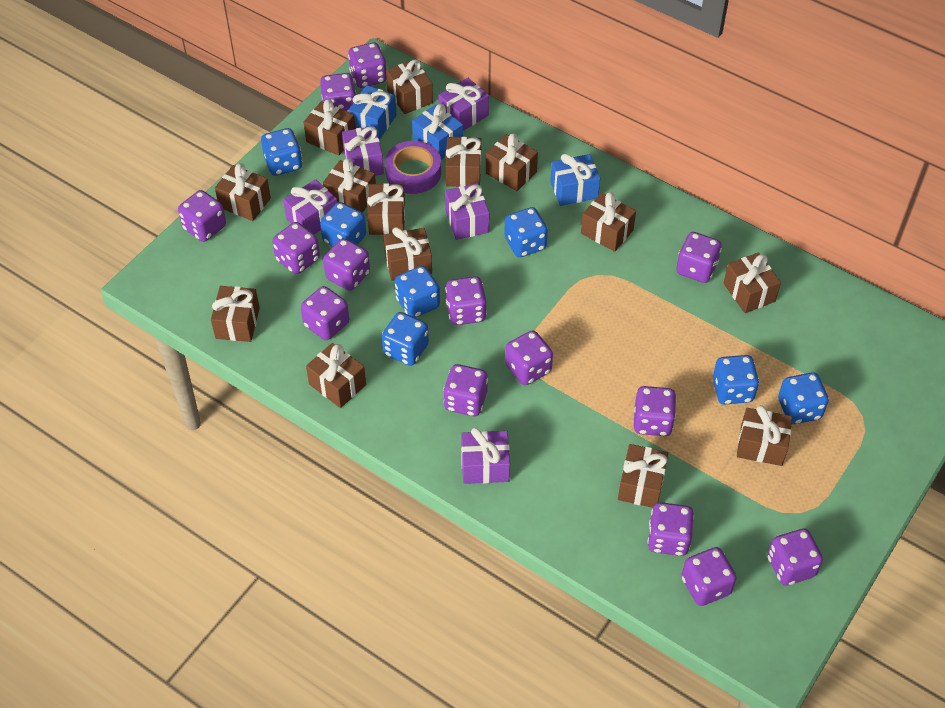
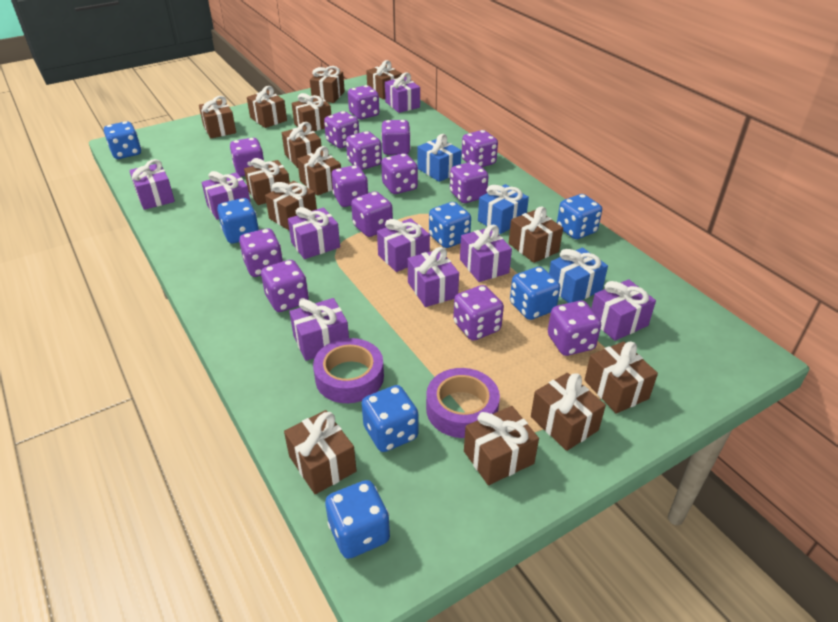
purple gift: 5 -> 9
purple tape: 1 -> 2

